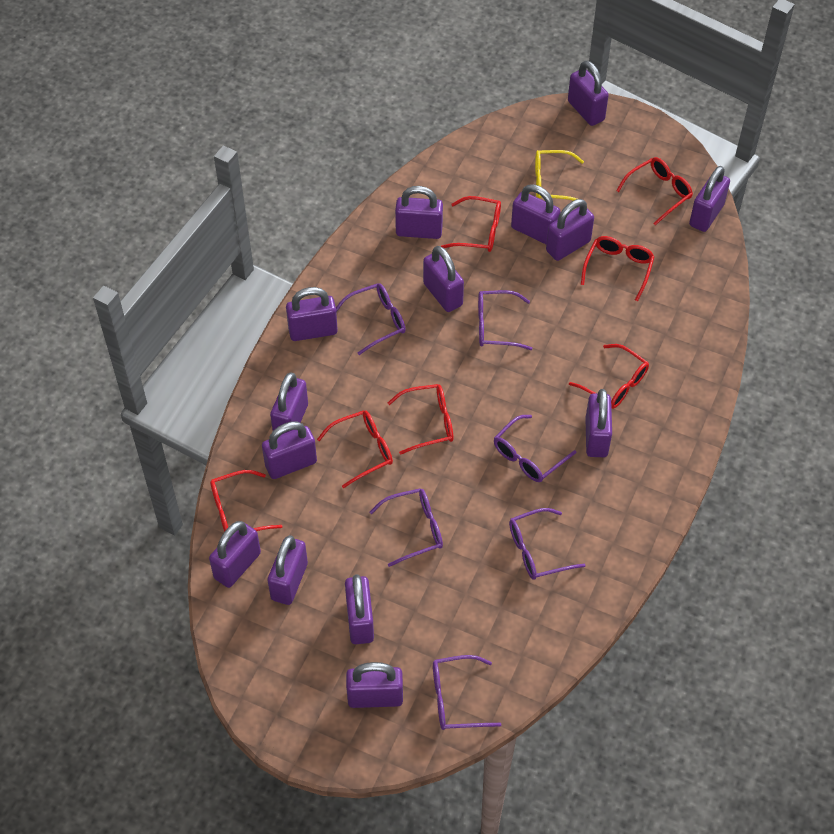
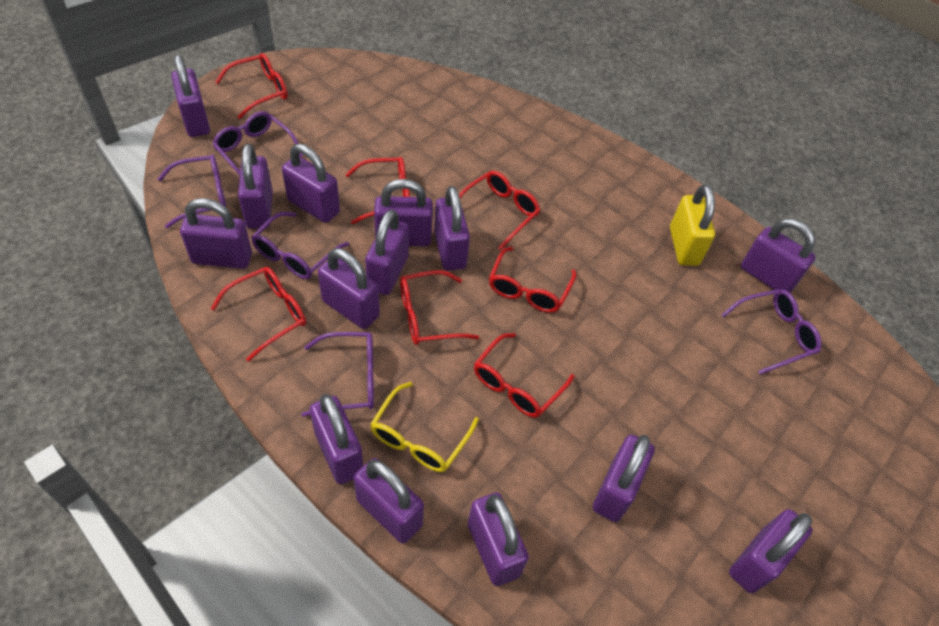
purple glasses: 6 -> 5
yellow padlock: 0 -> 1

